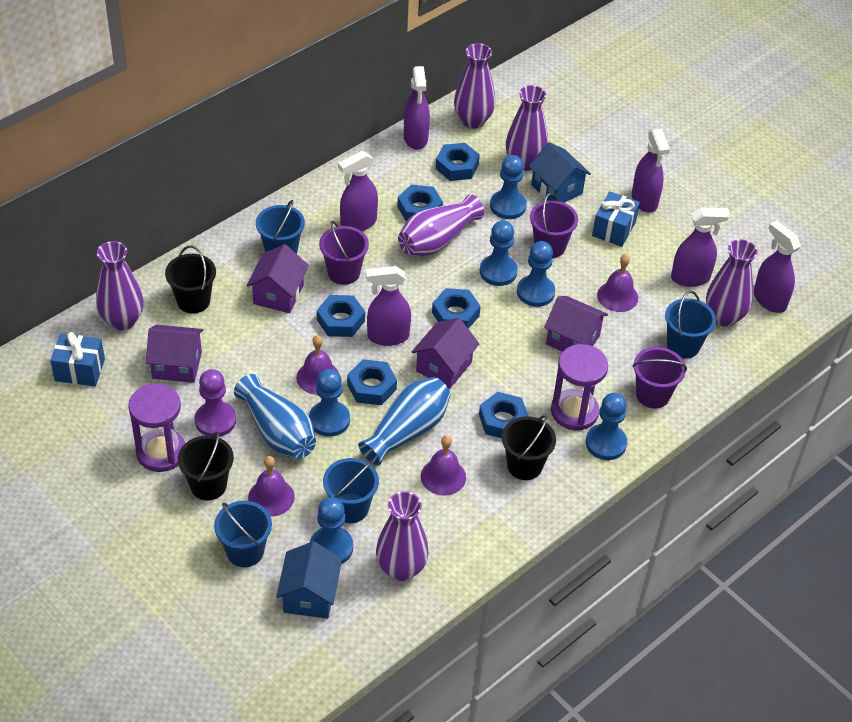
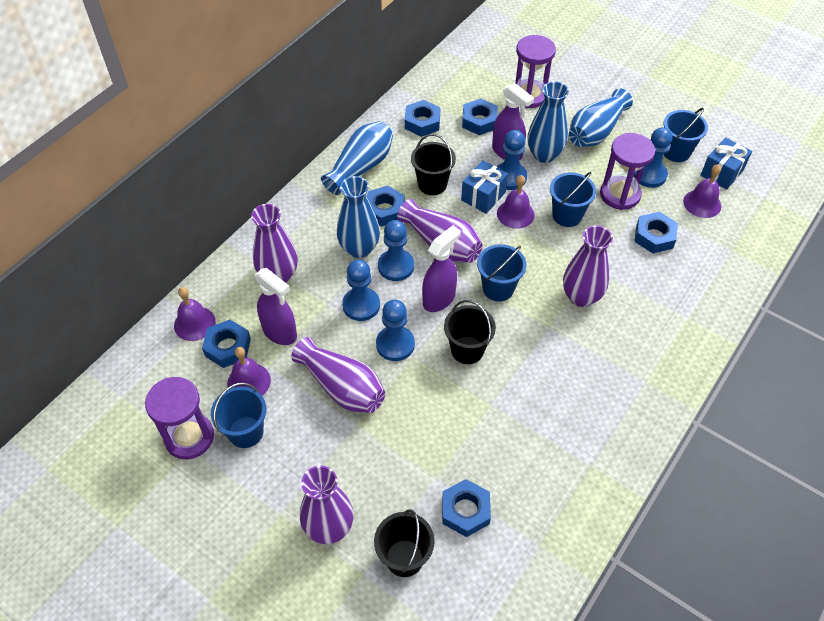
blue house: 2 -> 0
blue pawn: 6 -> 5
blue vase: 2 -> 4
purple bucket: 3 -> 0
purple hourglass: 2 -> 3
purple house: 4 -> 0
purple pawn: 1 -> 0
purple spray bottle: 6 -> 3
purple vase: 6 -> 5

